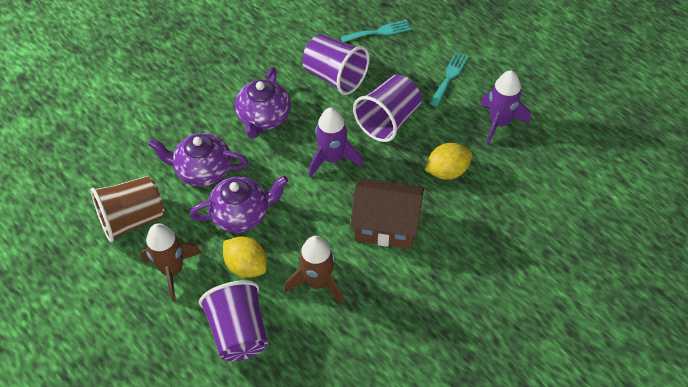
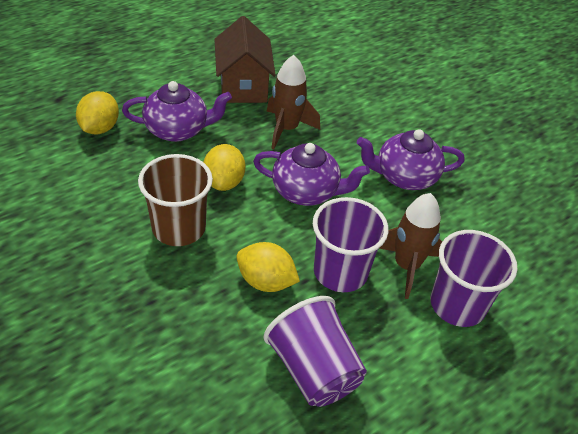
purple rocket: 2 -> 0
turquoise fork: 2 -> 0
yellow lemon: 2 -> 3

